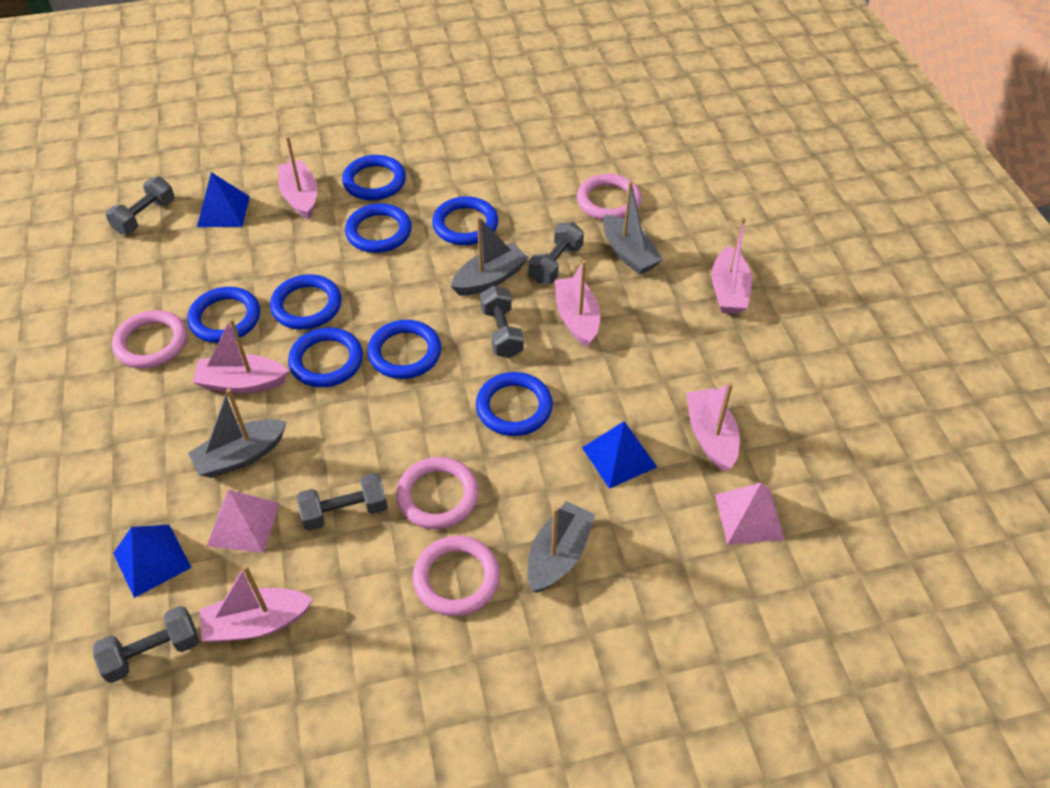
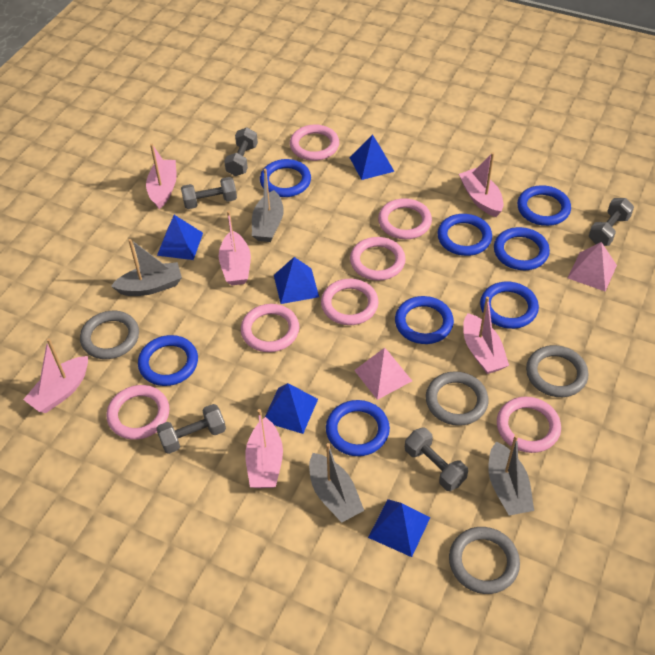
blue pyramid: 3 -> 5
grey ring: 0 -> 4
pink ring: 4 -> 7

